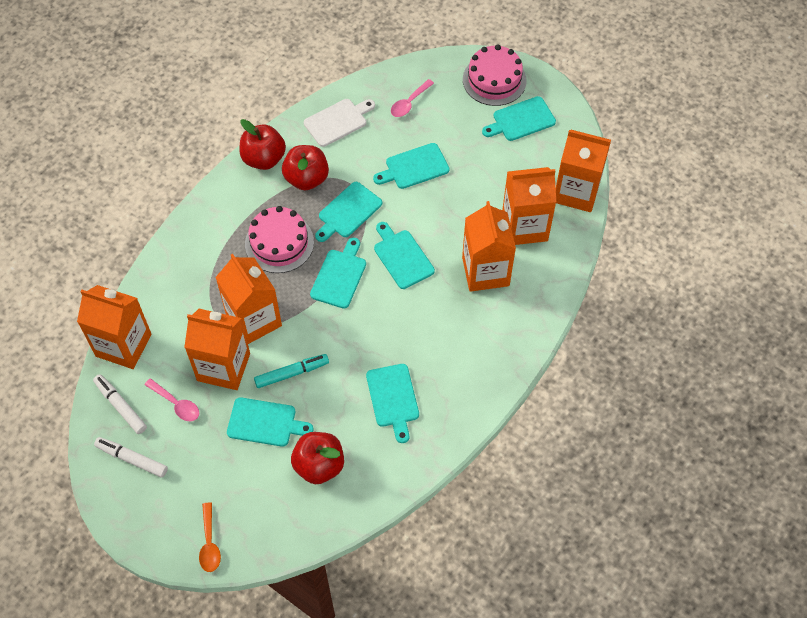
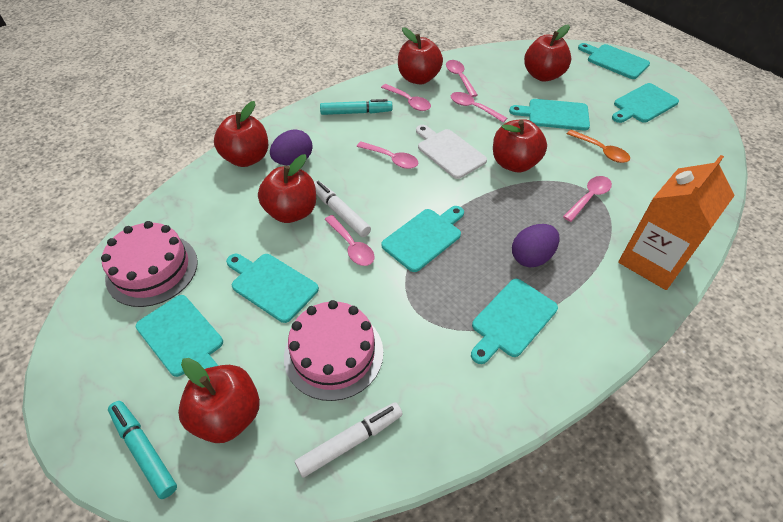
orange carton: 6 -> 1
pink spoon: 2 -> 6
purple egg: 0 -> 2
red apple: 3 -> 6
turquoise marker: 1 -> 2

